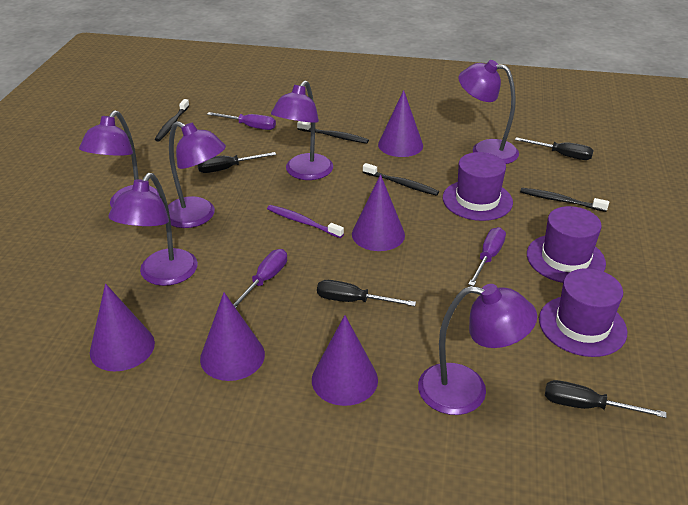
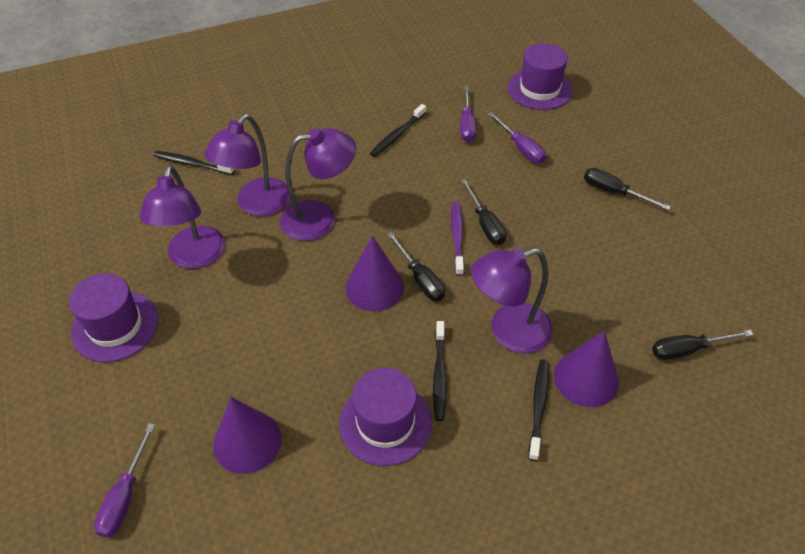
purple cone: 5 -> 3
purple lamp: 6 -> 4

